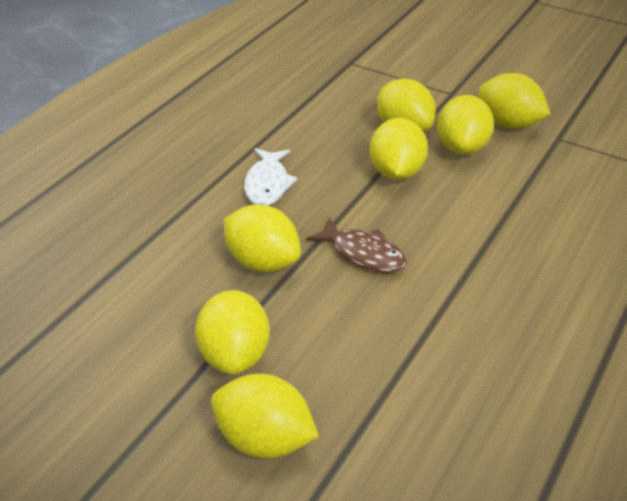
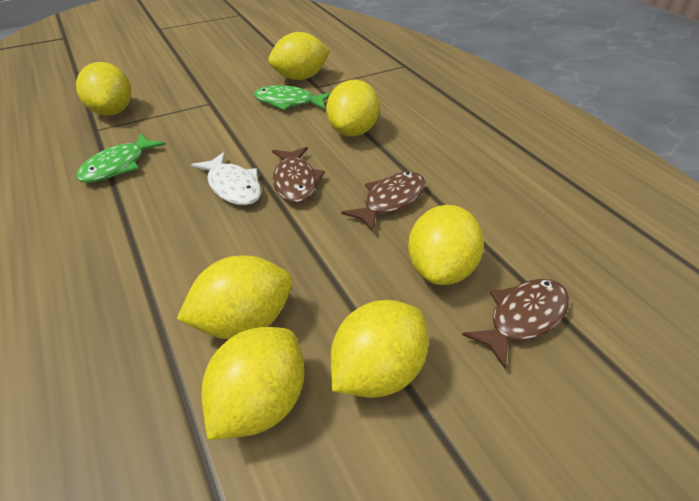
brown fish: 1 -> 3
green fish: 0 -> 2

